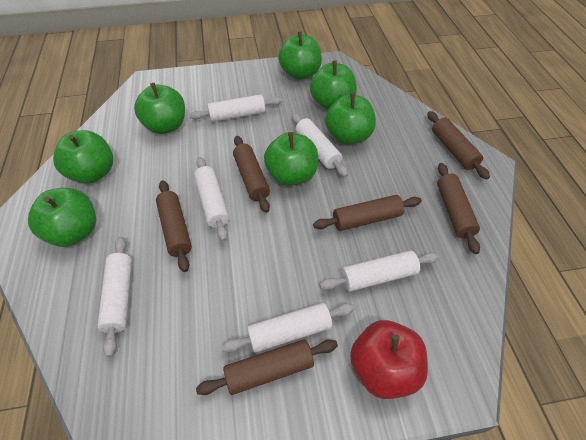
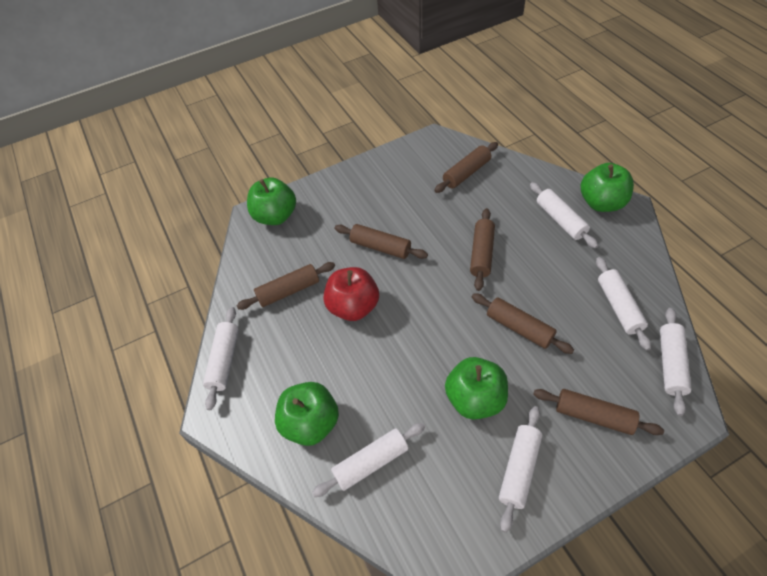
green apple: 7 -> 4

